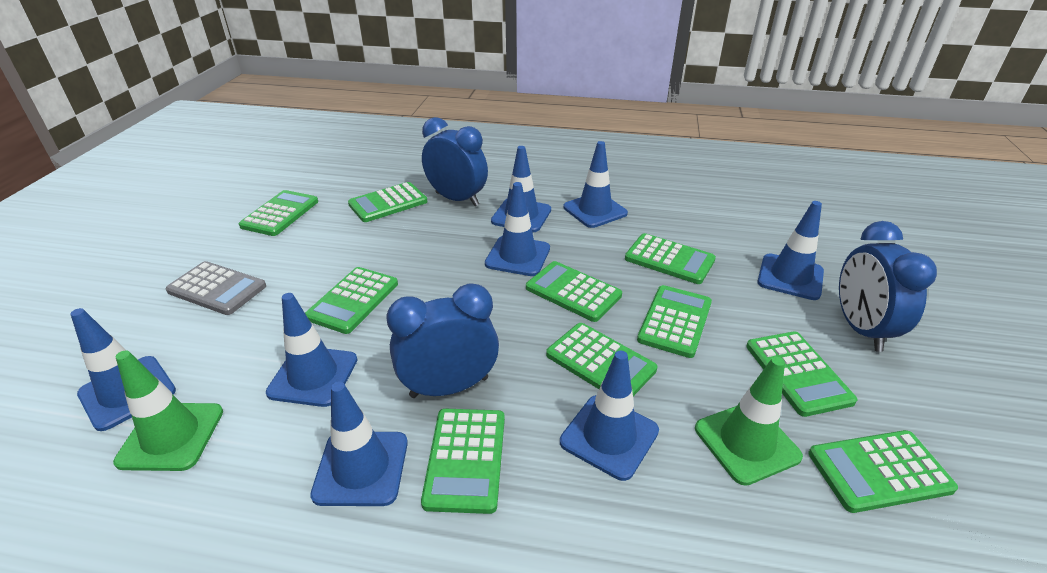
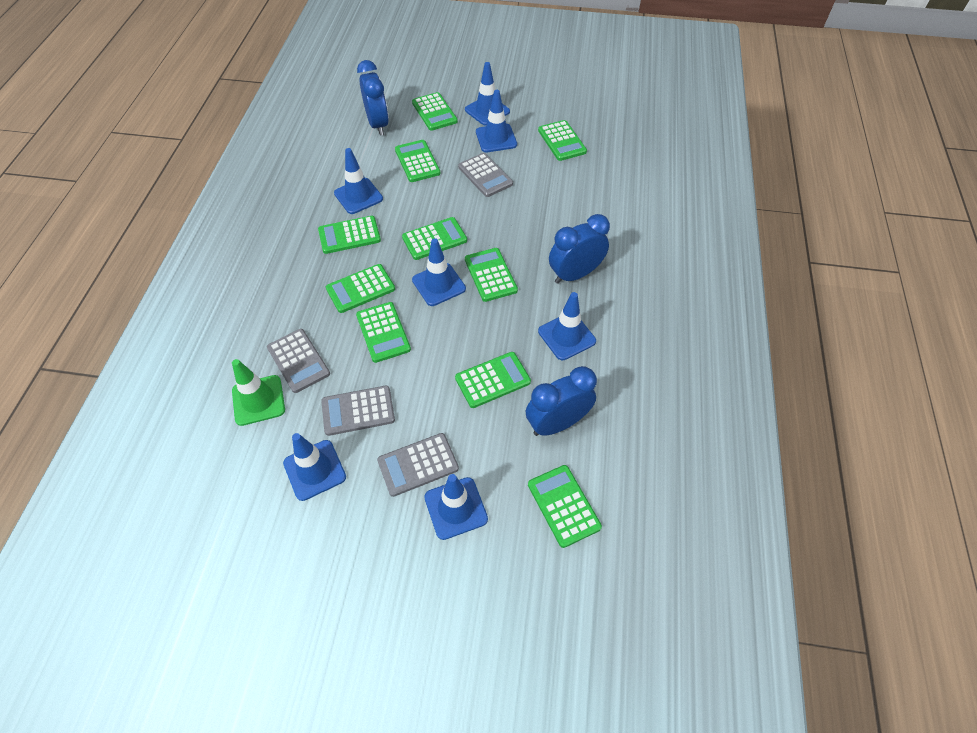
blue traffic cone: 8 -> 7
green traffic cone: 2 -> 1
grey calculator: 1 -> 4

